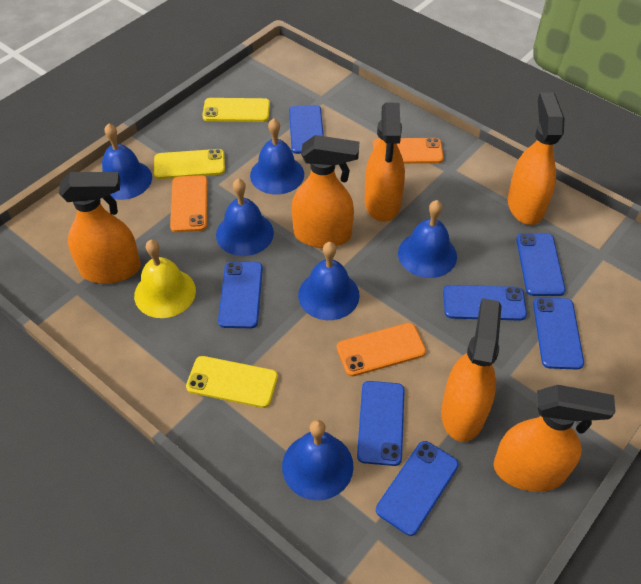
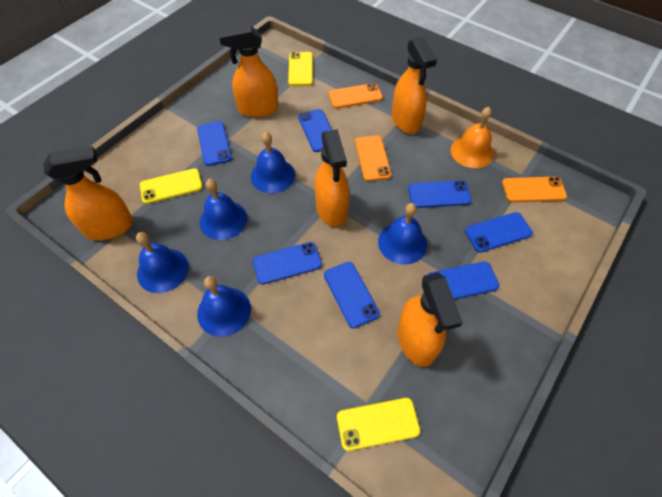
blue bell: 6 -> 5
orange bell: 0 -> 1
orange spray bottle: 6 -> 5
yellow bell: 1 -> 0

